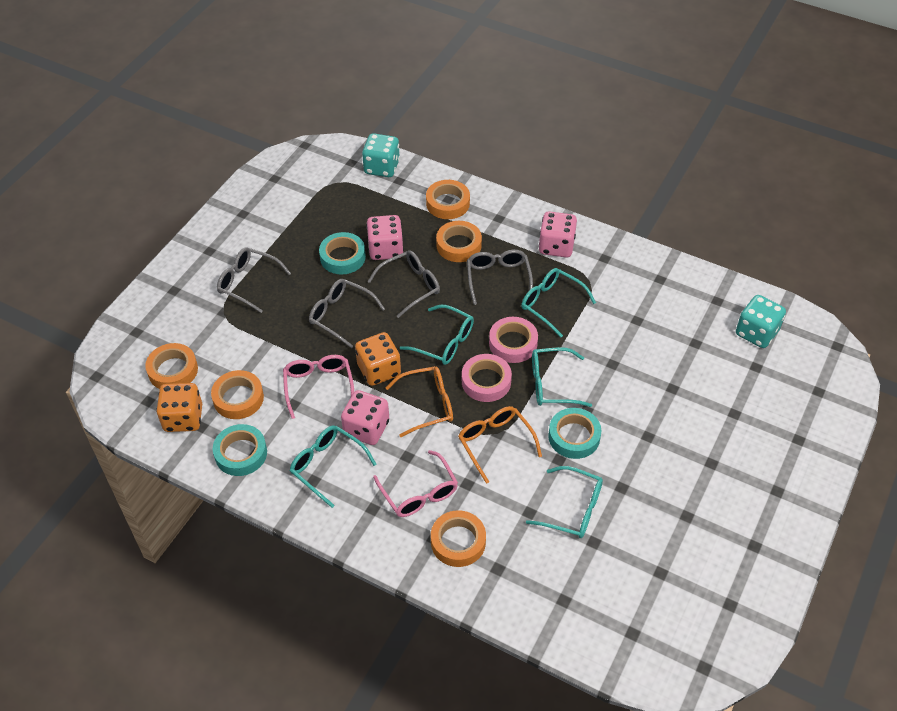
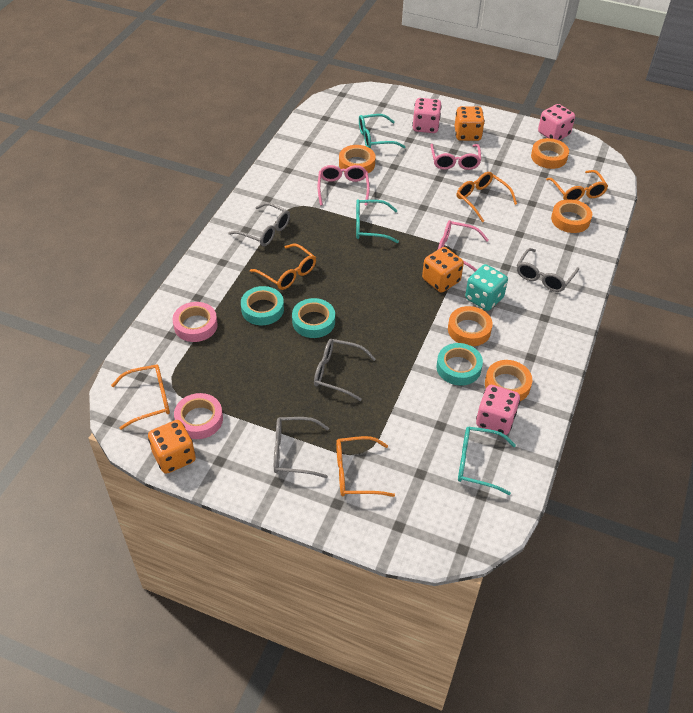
orange dice: 2 -> 3
orange glasses: 2 -> 5
pink glasses: 2 -> 3
turquoise dice: 2 -> 1
turquoise glasses: 5 -> 3

